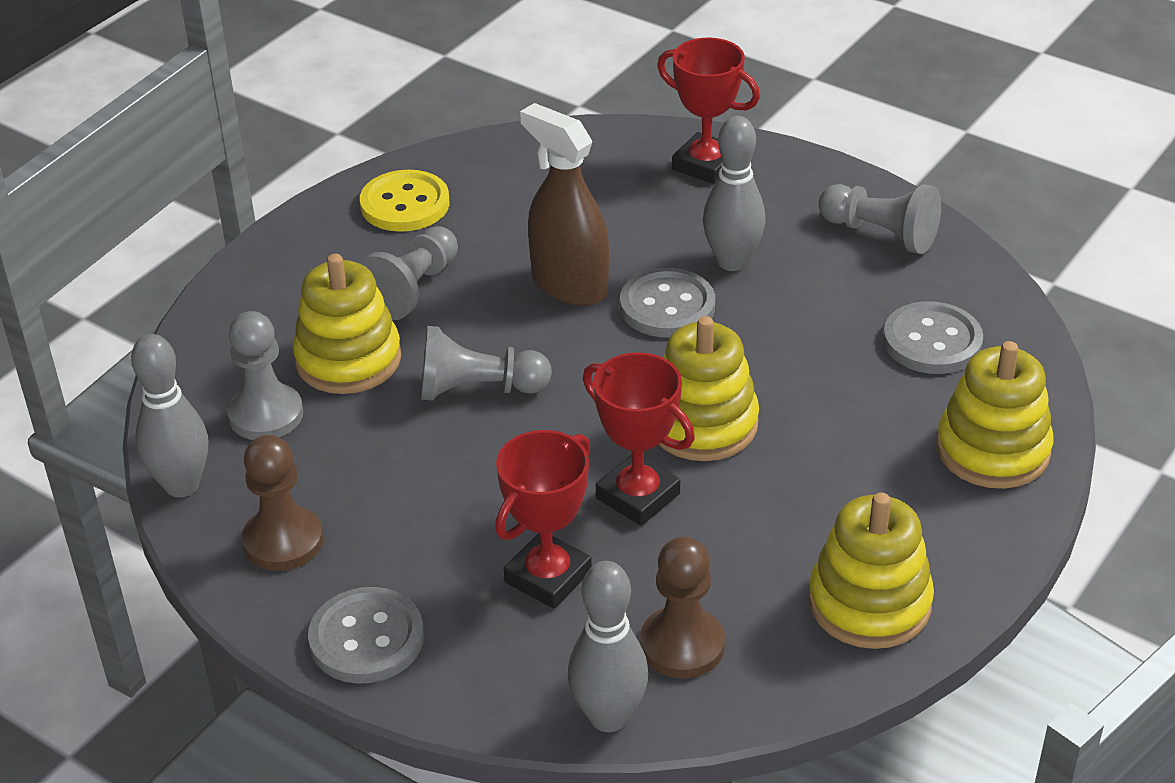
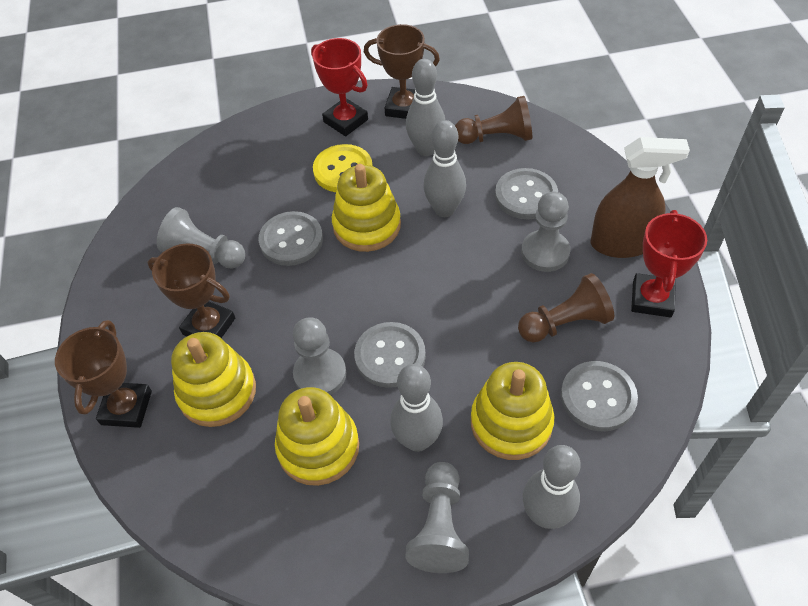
brown trophy: 0 -> 3
grey bowling pin: 3 -> 4
grey button: 3 -> 4
red trophy: 3 -> 2

